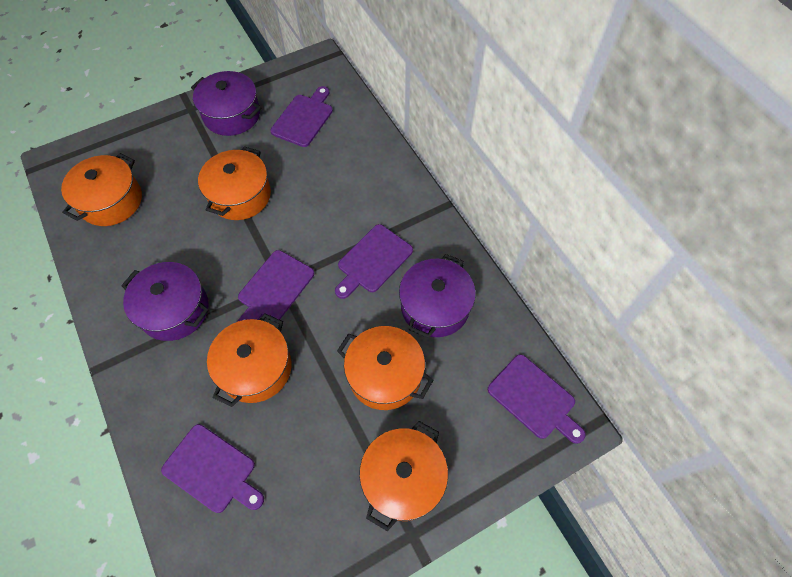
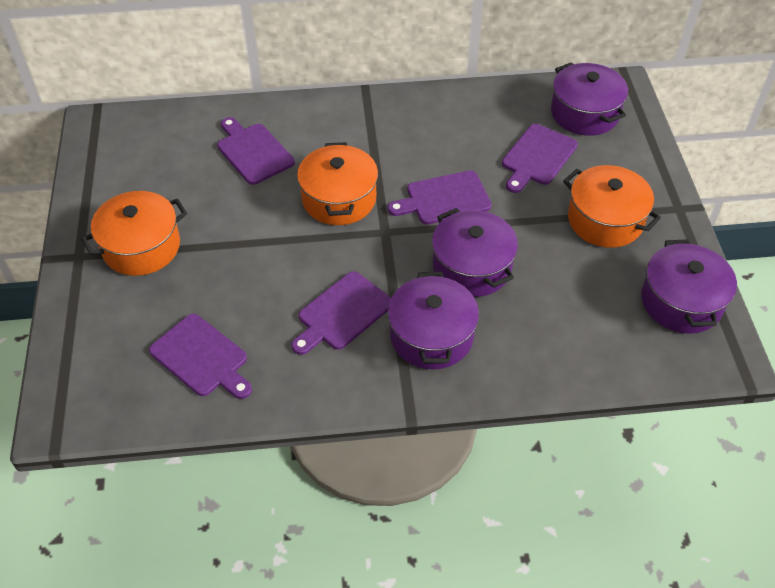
orange pot: 5 -> 3
purple pot: 3 -> 4

